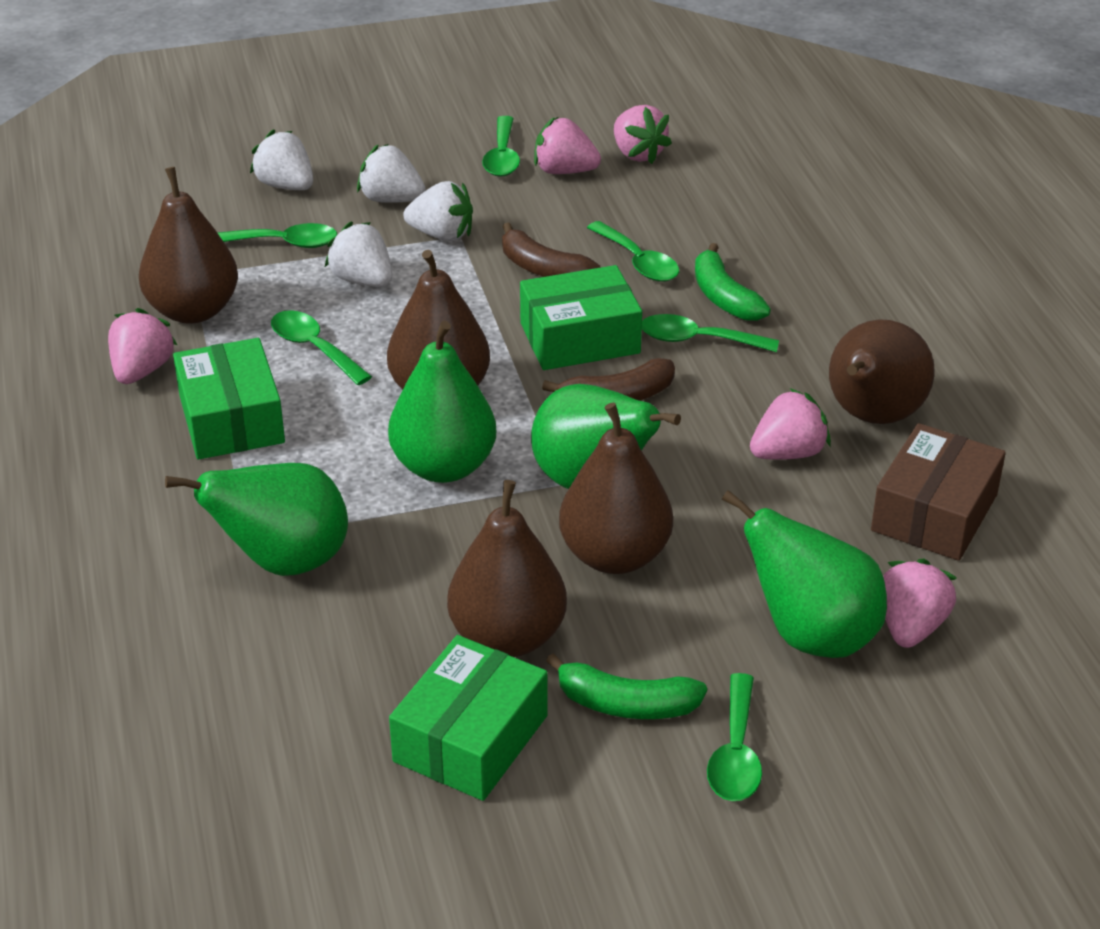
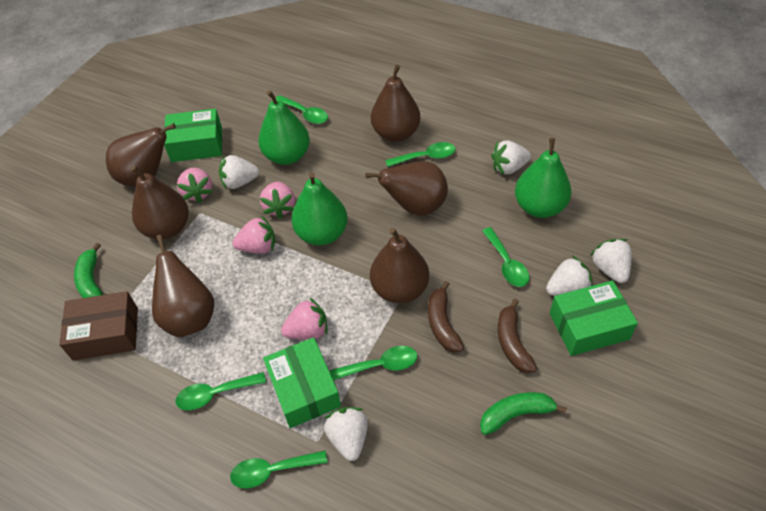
brown pear: 5 -> 6
green pear: 4 -> 3
pink strawberry: 5 -> 4
white strawberry: 4 -> 5

